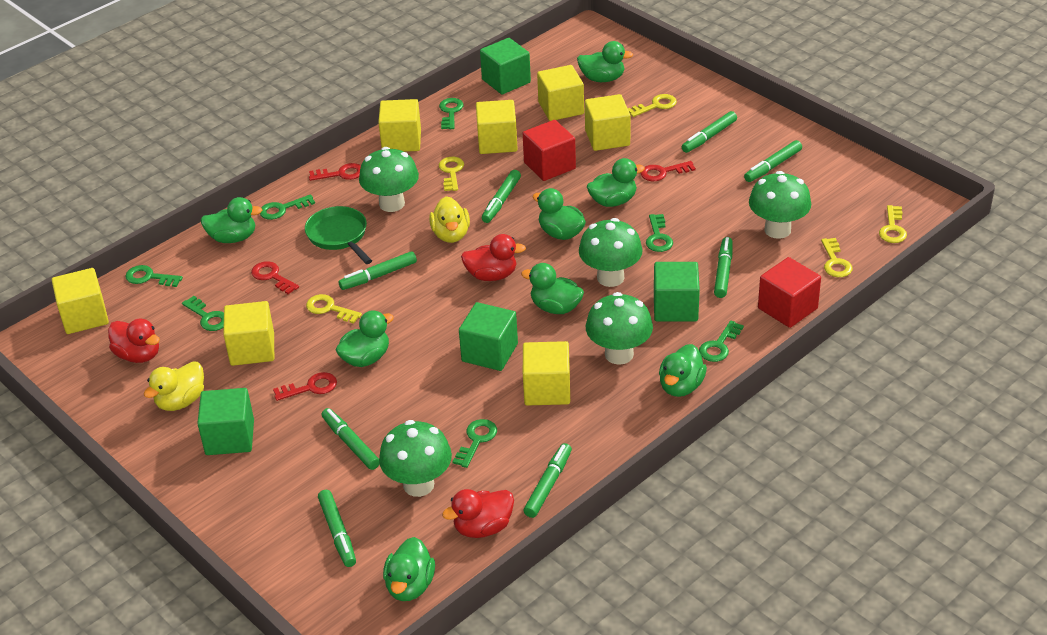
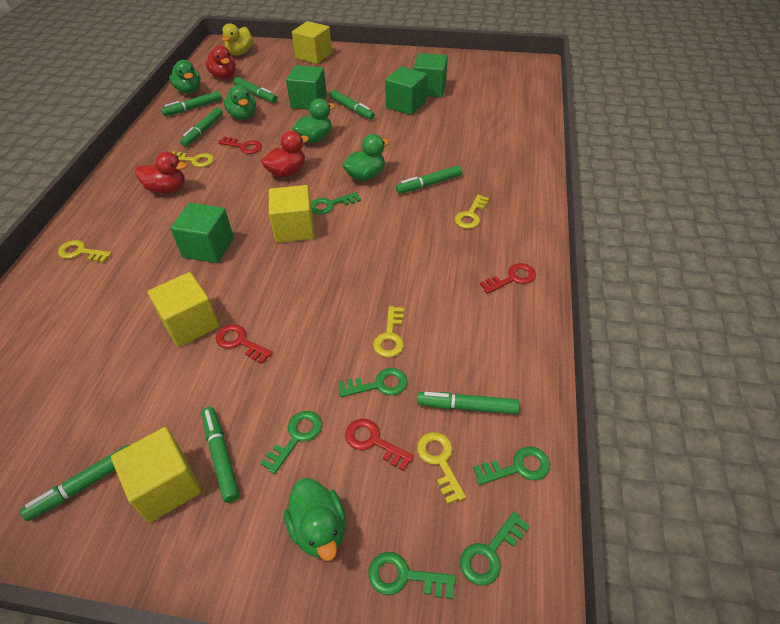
green duck: 8 -> 5
green key: 7 -> 6
green mushroom: 5 -> 0
green pan: 1 -> 0
red cube: 2 -> 0
yellow cube: 7 -> 4
yellow duck: 2 -> 1

